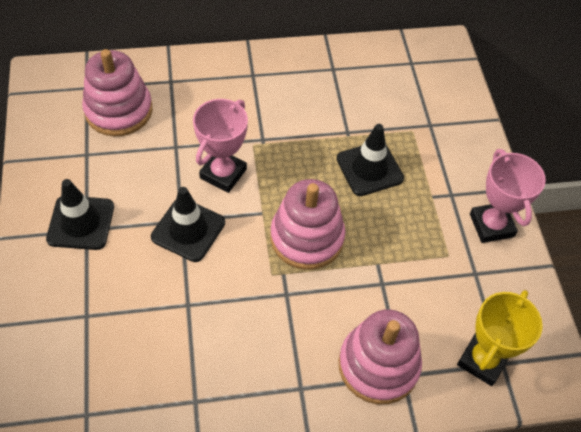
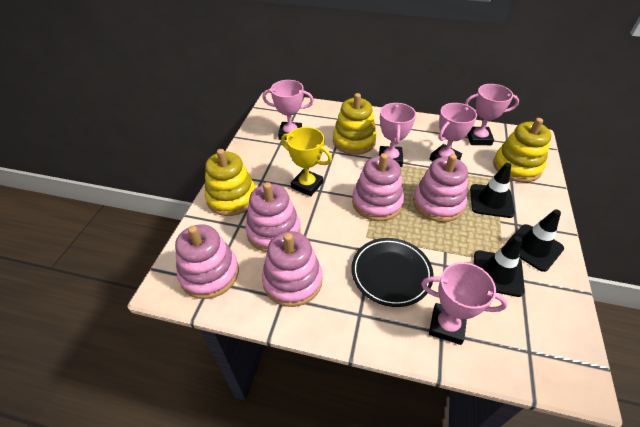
black plate: 0 -> 1
pink stacking toy: 3 -> 5
pink trophy: 2 -> 5
yellow stacking toy: 0 -> 3

